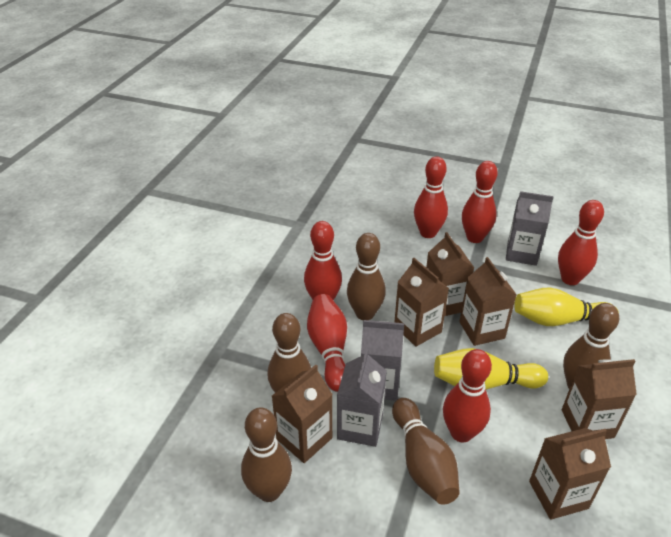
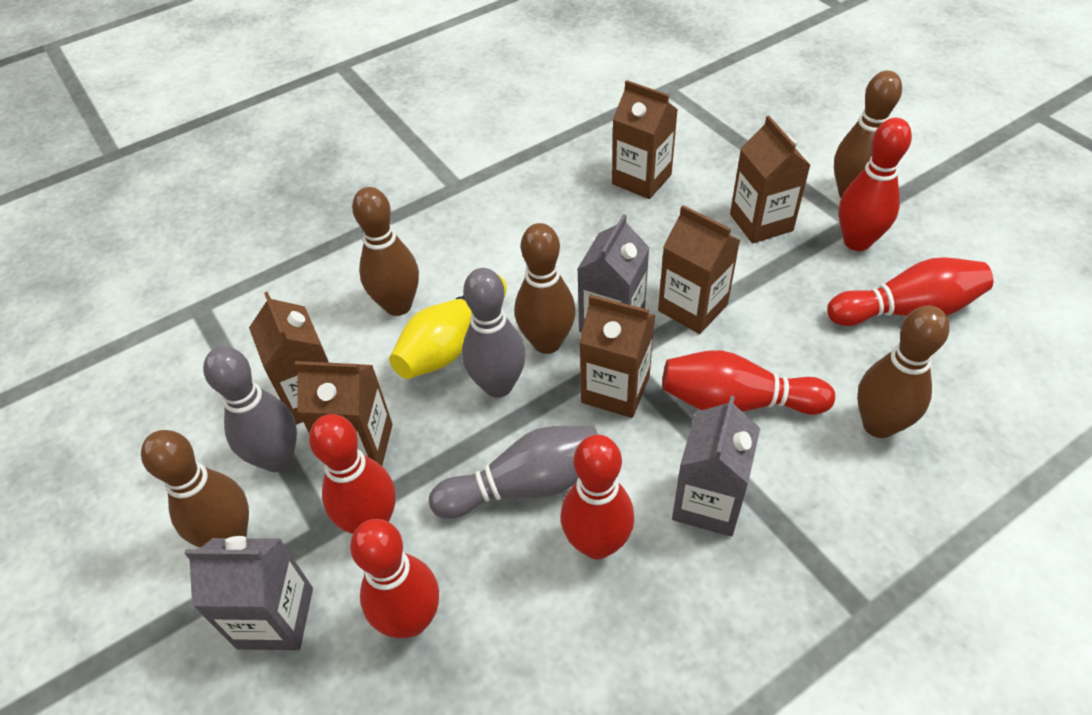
grey bowling pin: 0 -> 3
yellow bowling pin: 2 -> 1

